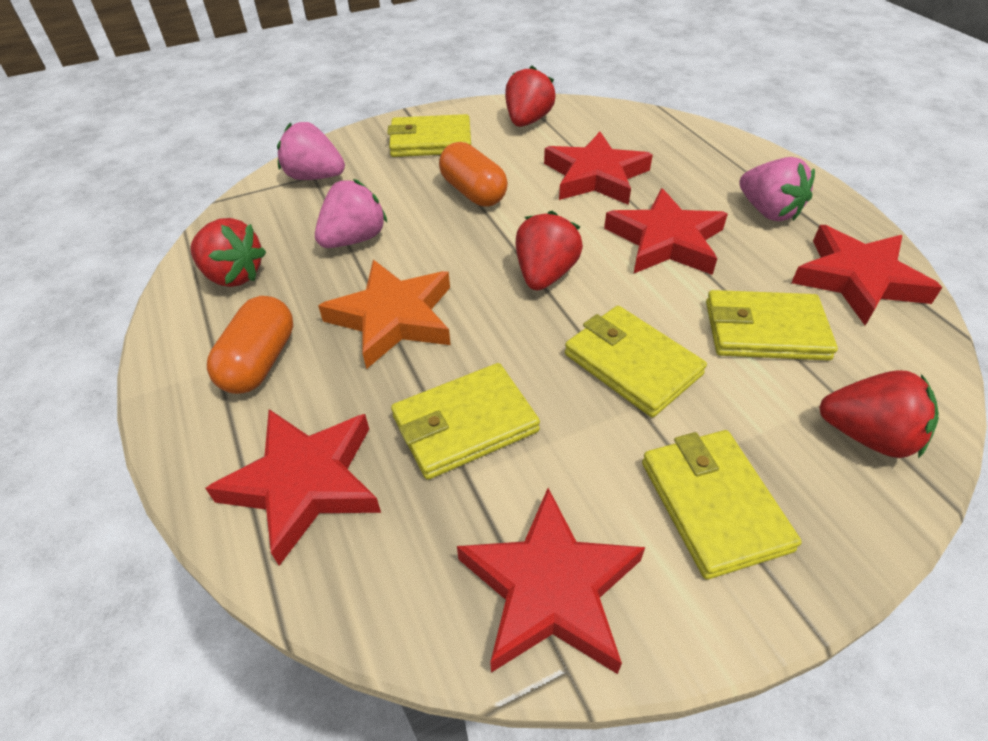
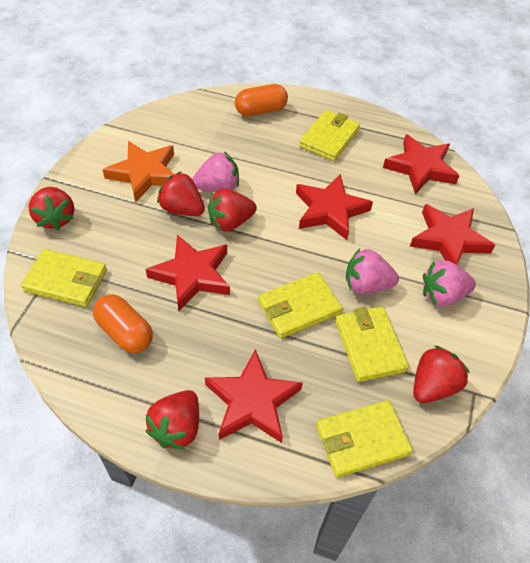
red strawberry: 4 -> 5

